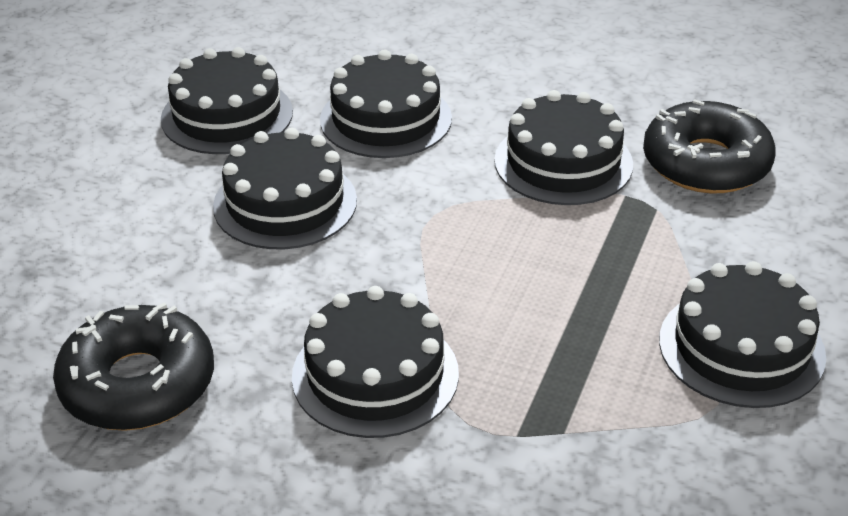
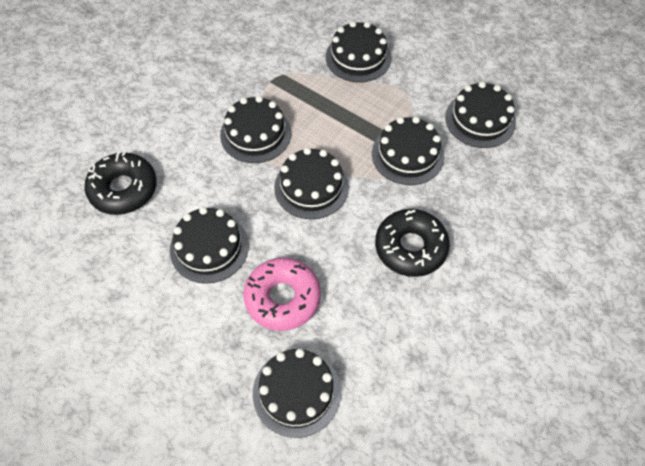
black cake: 6 -> 7
pink donut: 0 -> 1

